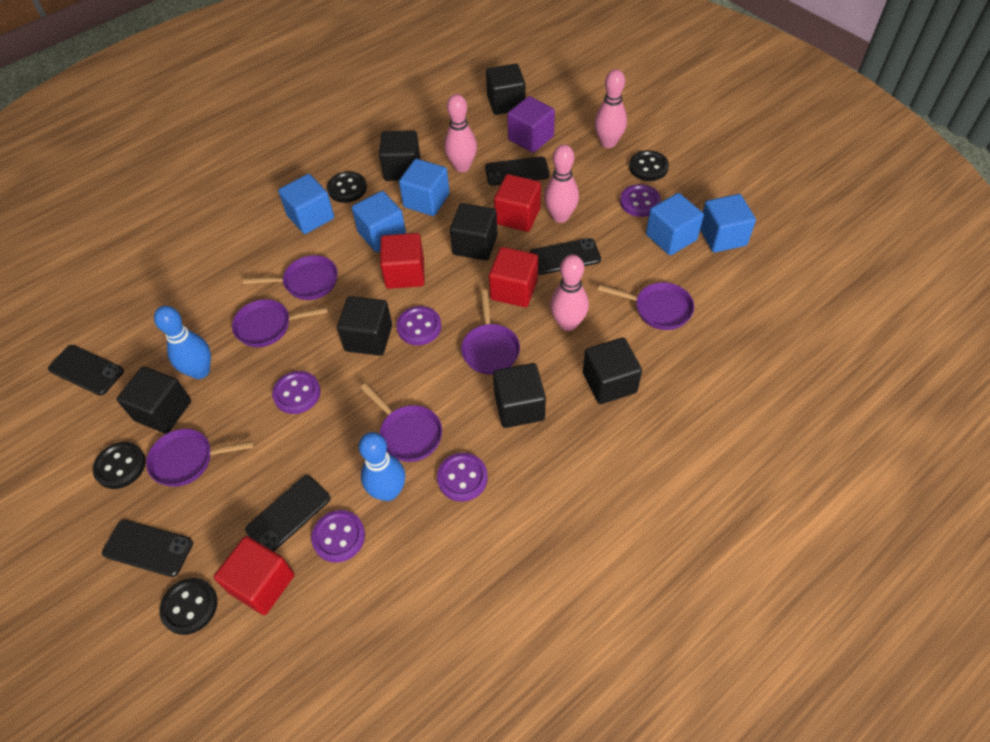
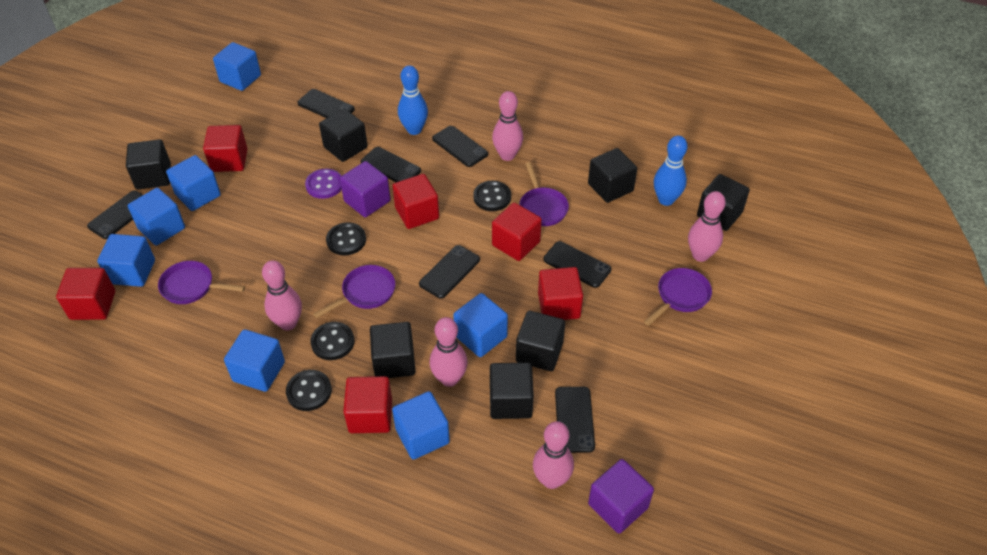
black phone: 5 -> 7
blue cube: 5 -> 7
pink bowling pin: 4 -> 5
purple button: 5 -> 1
purple cube: 1 -> 2
purple pan: 6 -> 4
red cube: 4 -> 6

